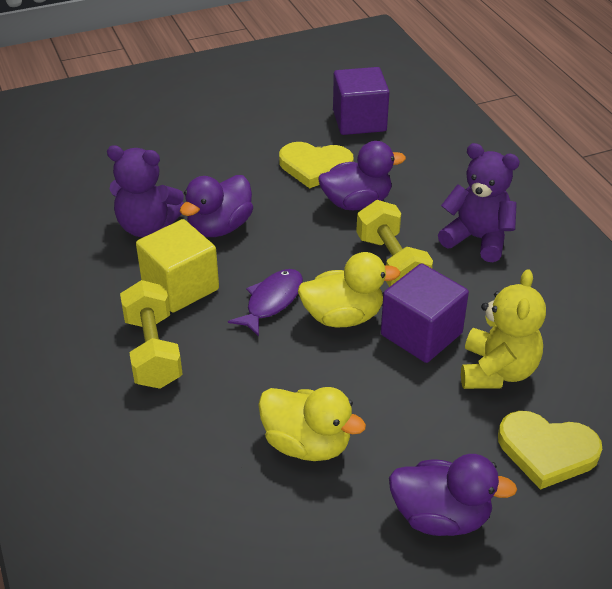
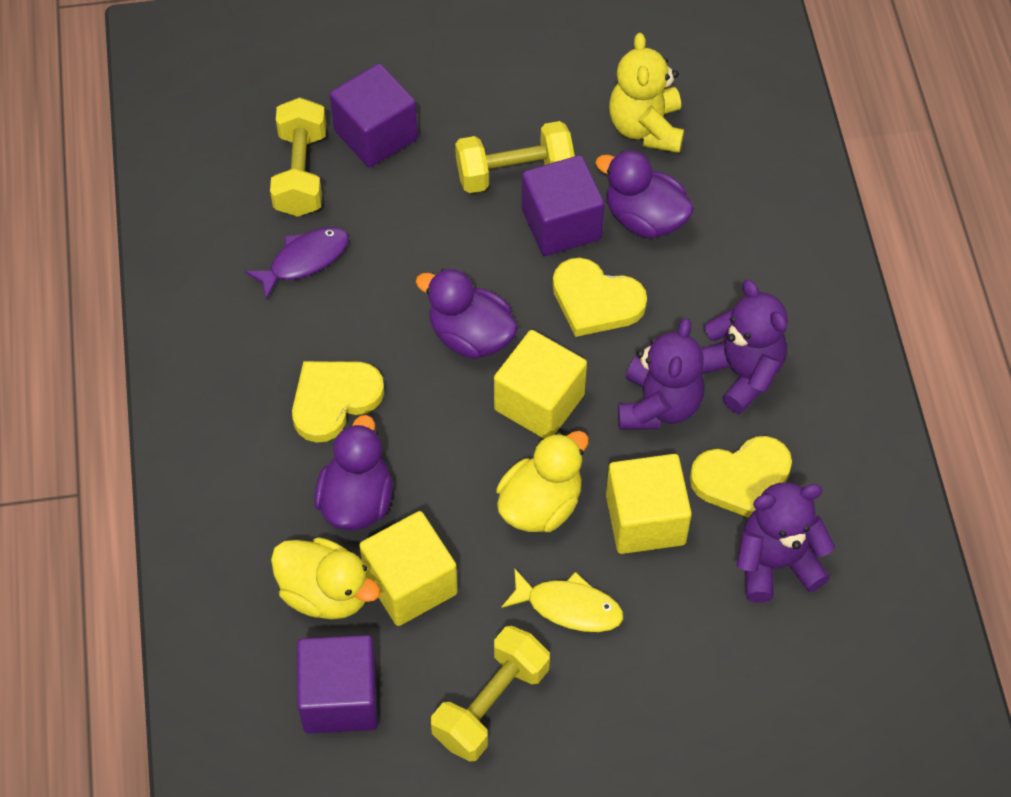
purple cube: 2 -> 3
purple teddy bear: 2 -> 3
yellow cube: 1 -> 3
yellow dumbbell: 2 -> 3
yellow fish: 0 -> 1
yellow heart: 2 -> 3

